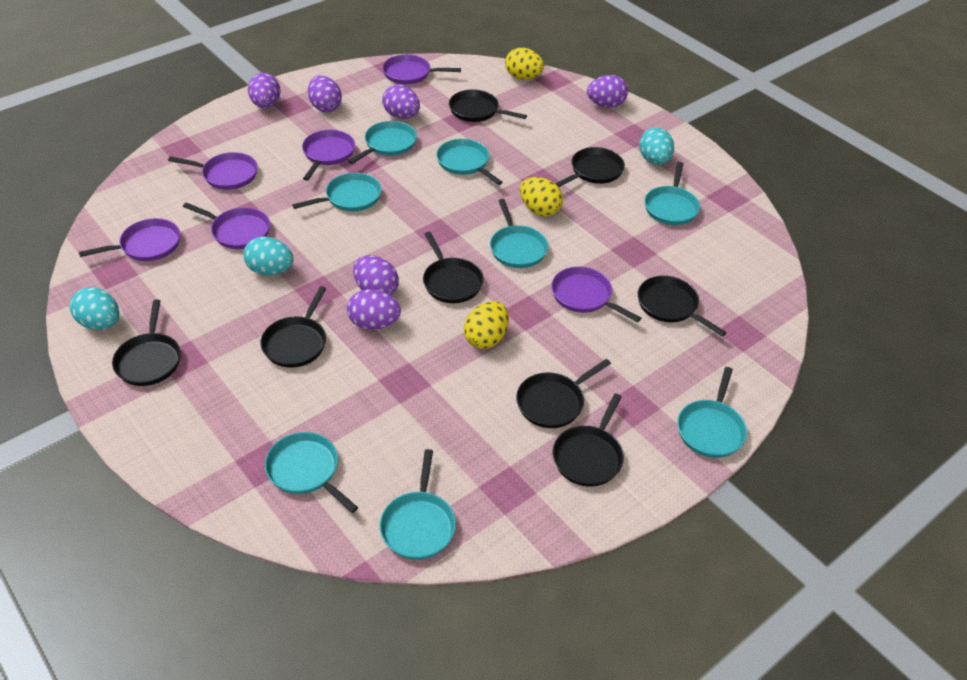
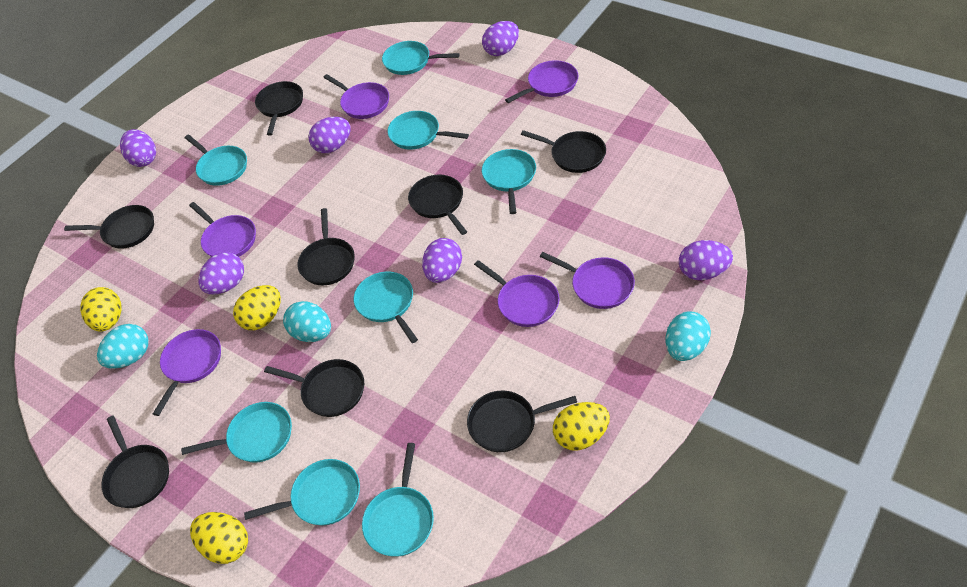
yellow egg: 3 -> 4

